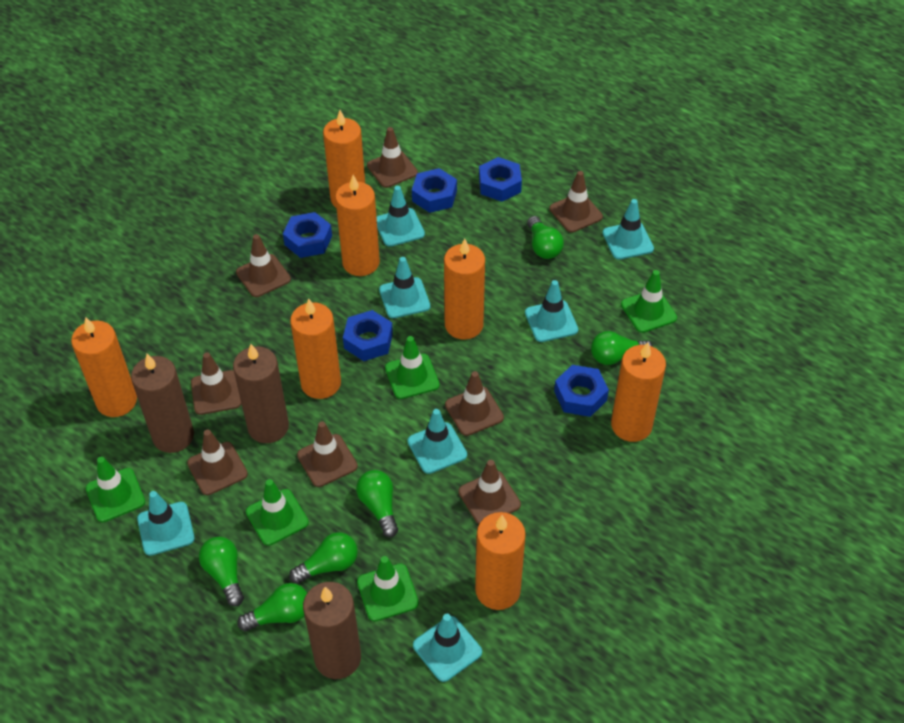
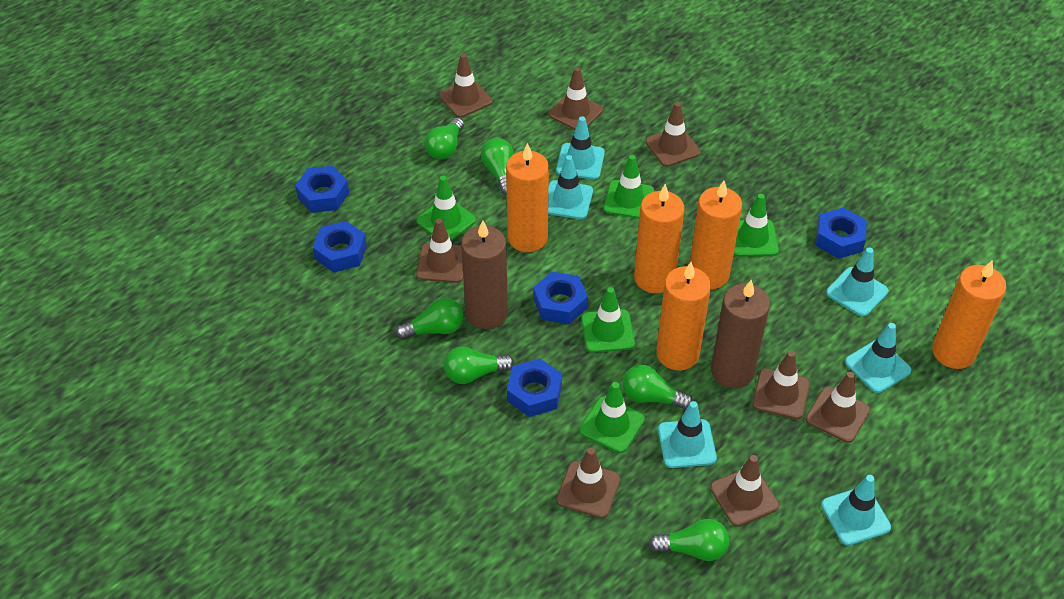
brown candle: 3 -> 2
orange candle: 7 -> 5
turquoise traffic cone: 7 -> 6

